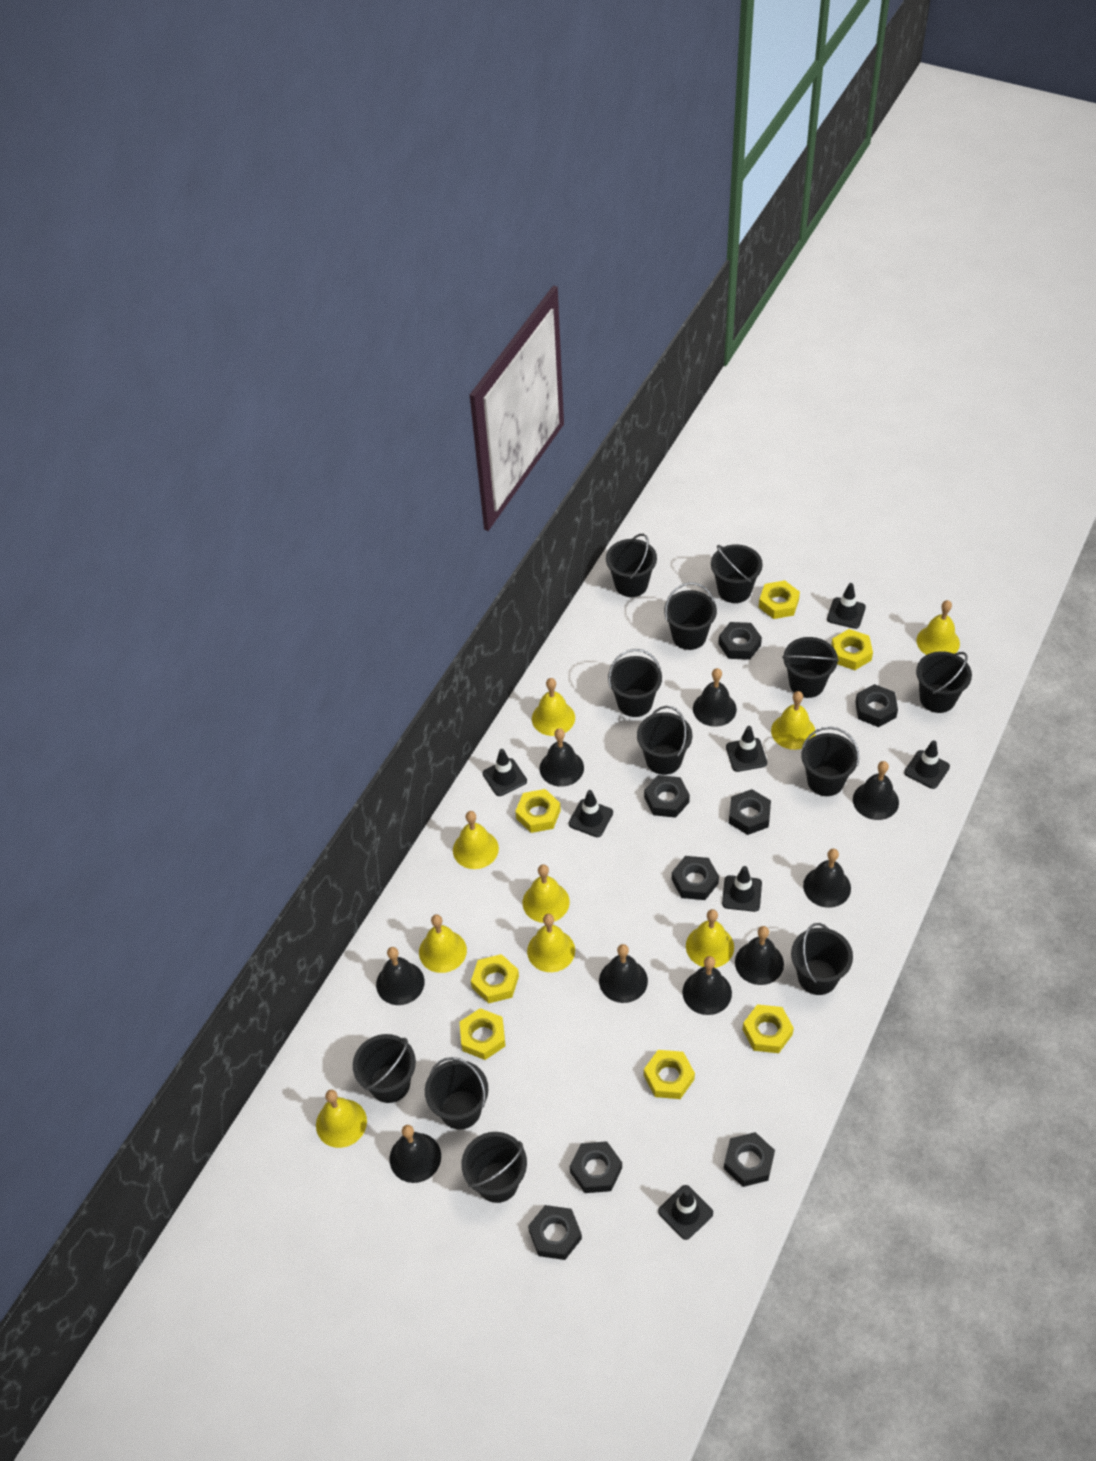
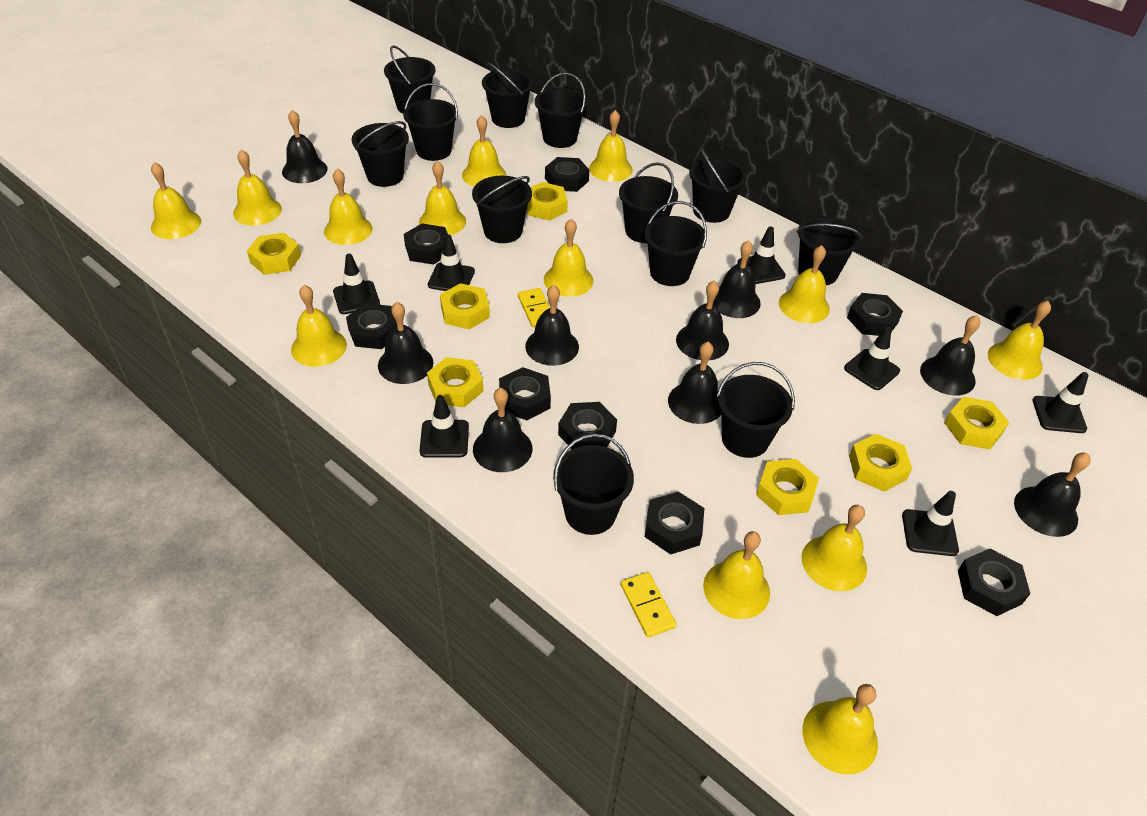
yellow bell: 9 -> 13
yellow domino: 0 -> 2

